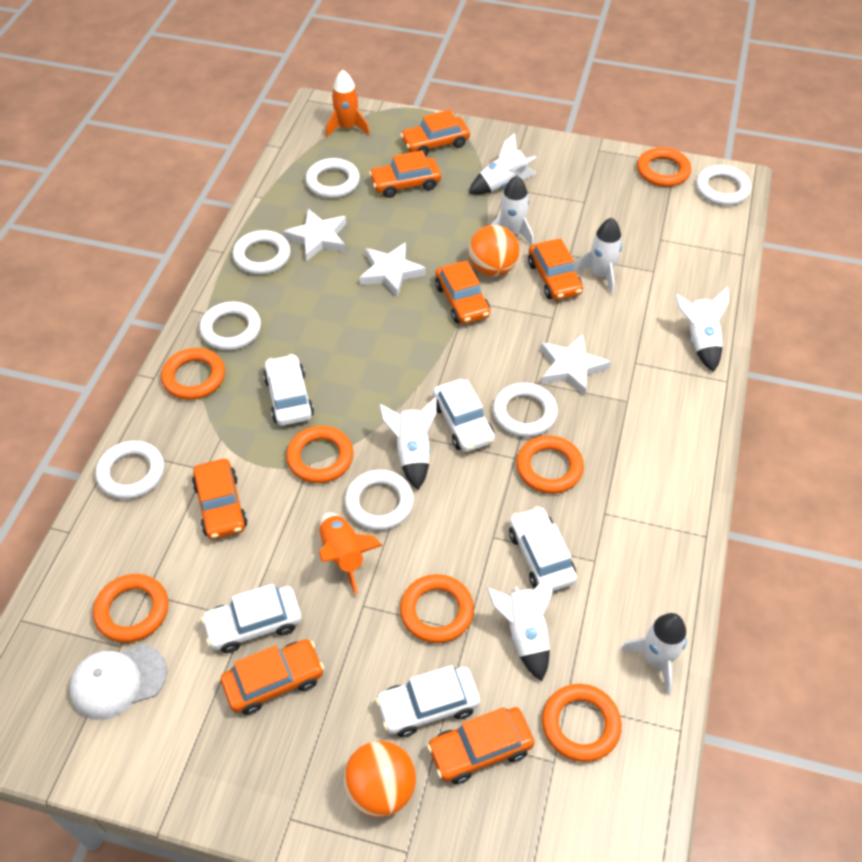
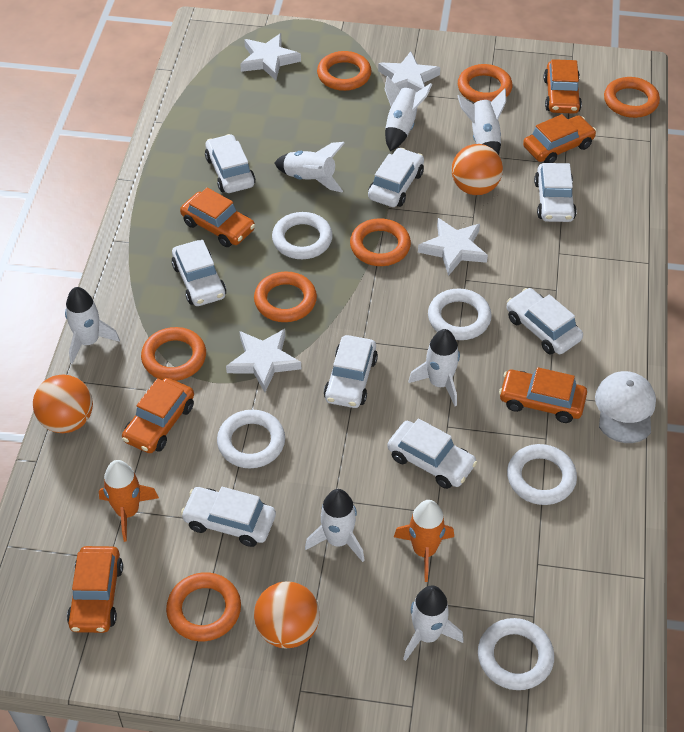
orange ball: 2 -> 3
orange car: 7 -> 6
white car: 5 -> 8
white ring: 7 -> 5
white star: 3 -> 4

